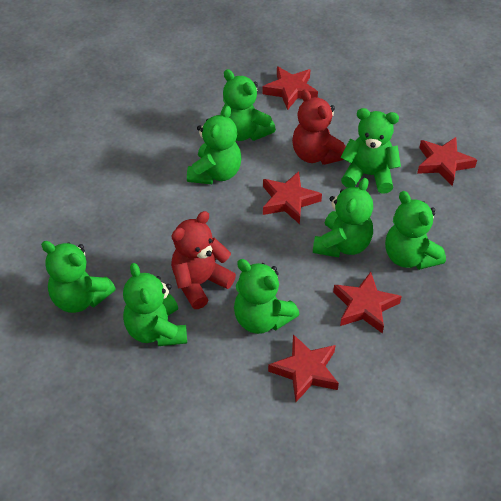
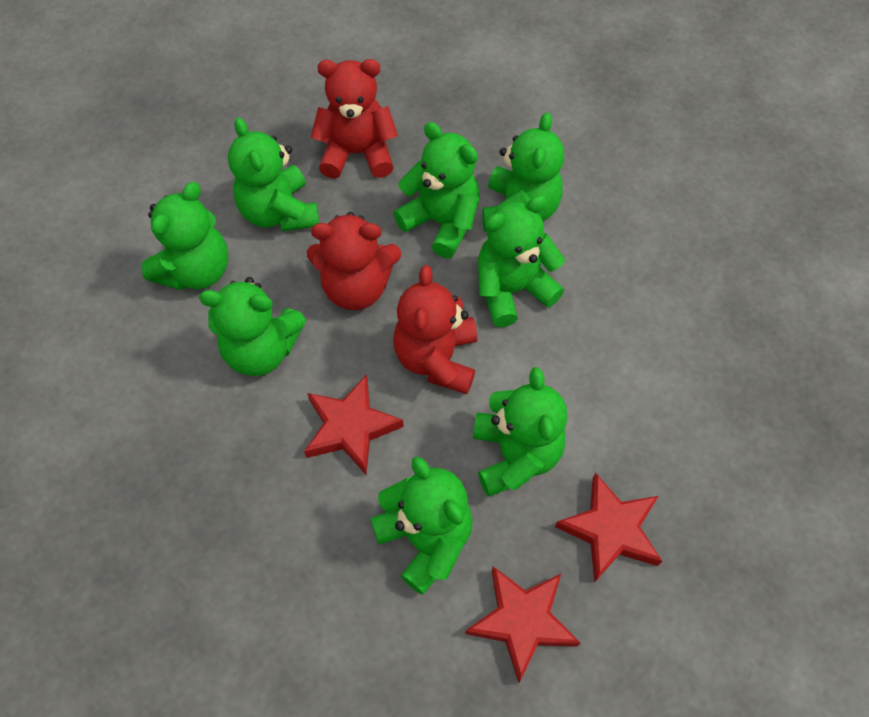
red star: 5 -> 3
red teddy bear: 2 -> 3

